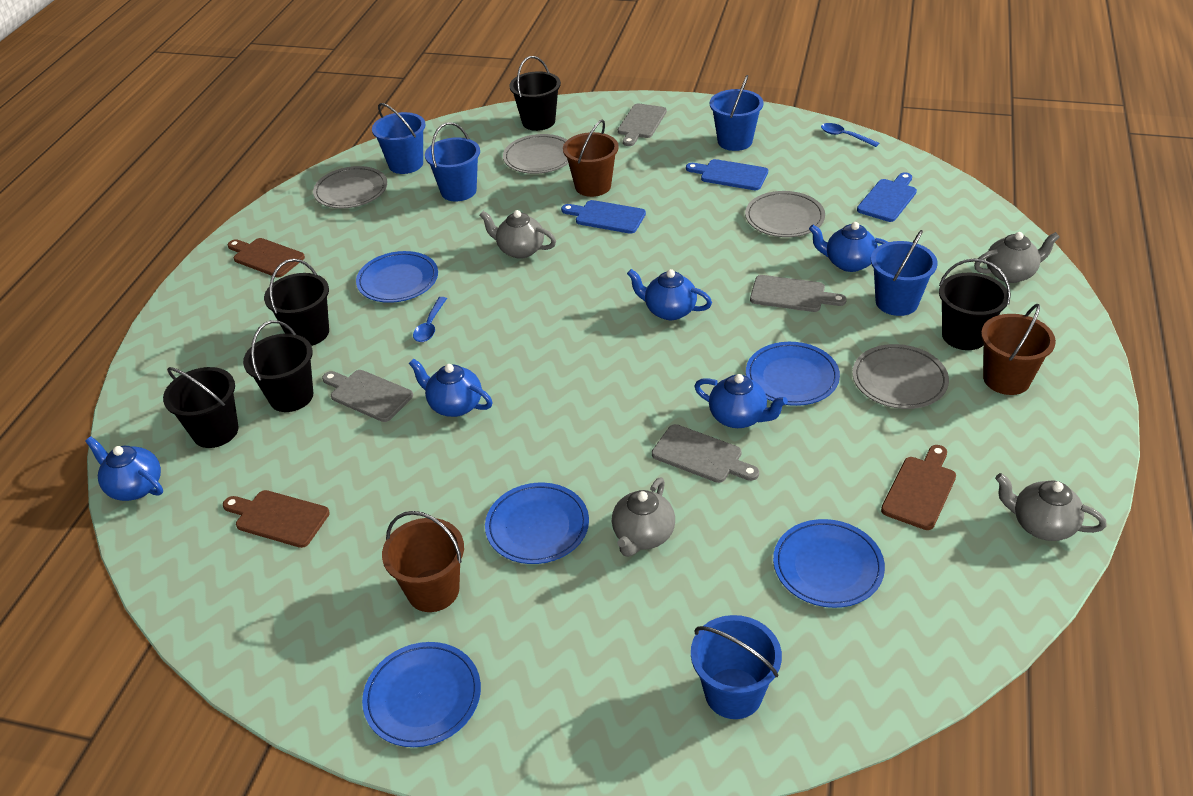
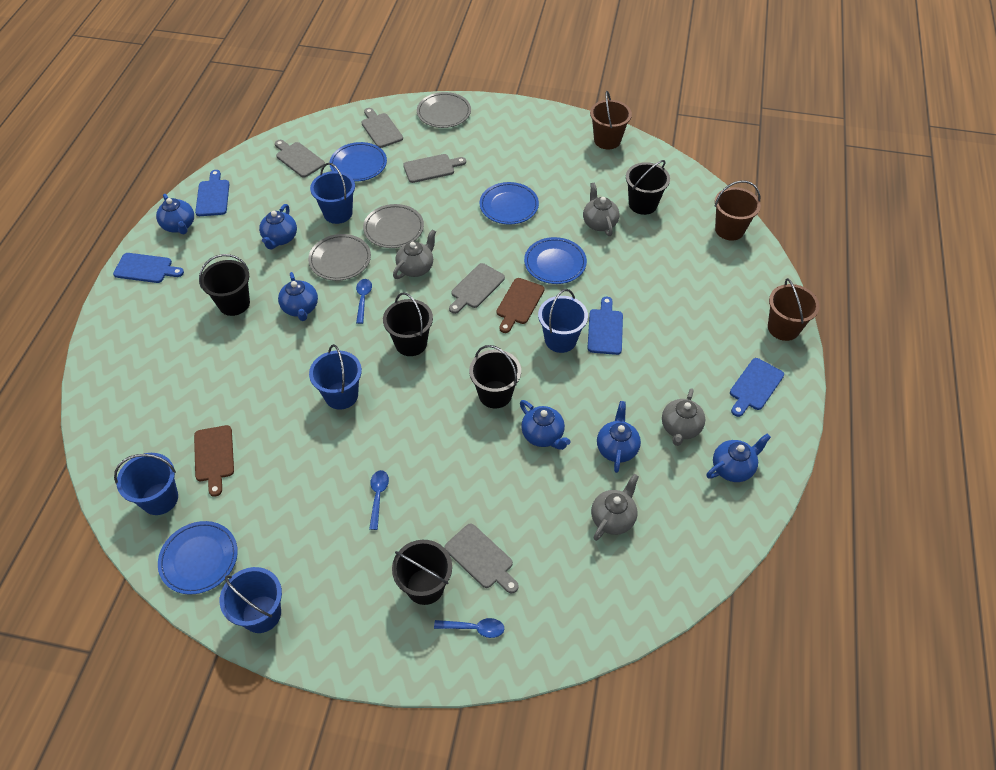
blue cutting board: 3 -> 4
blue plate: 5 -> 4
blue spoon: 2 -> 3
blue teapot: 5 -> 6
brown cutting board: 3 -> 2
grey cutting board: 4 -> 5
grey plate: 4 -> 3

